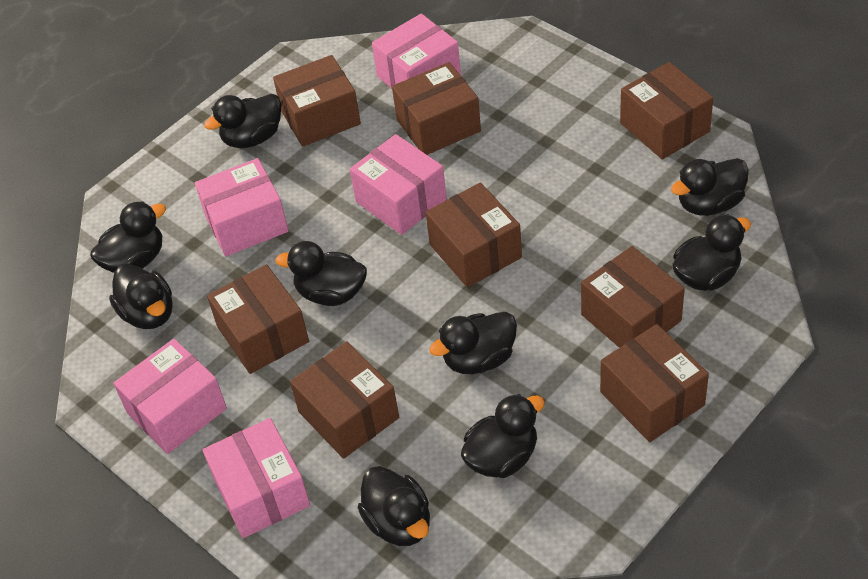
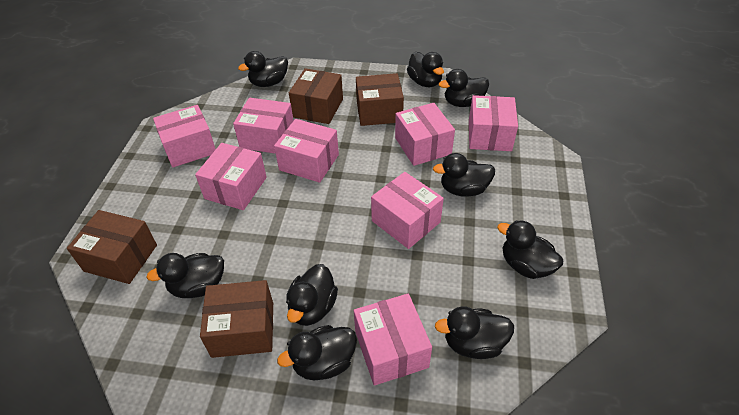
brown box: 8 -> 4
pink box: 5 -> 8

